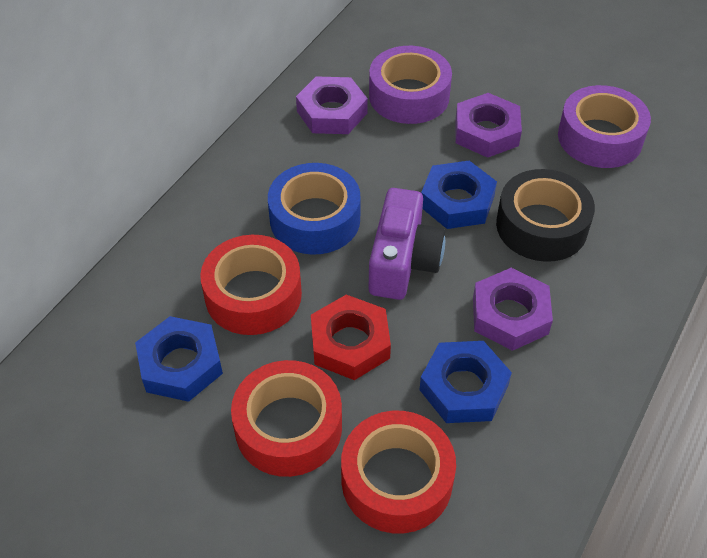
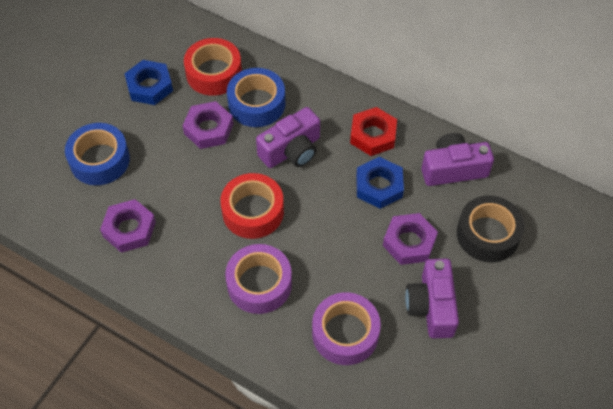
blue nut: 3 -> 2
blue tape: 1 -> 2
purple camera: 1 -> 3
red tape: 3 -> 2

